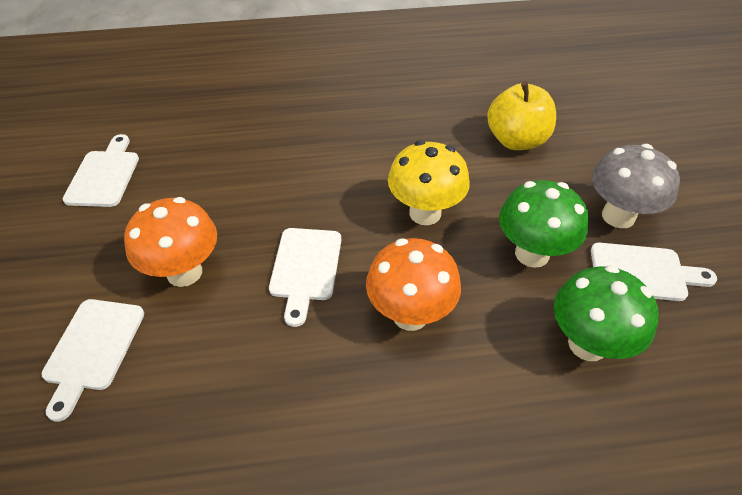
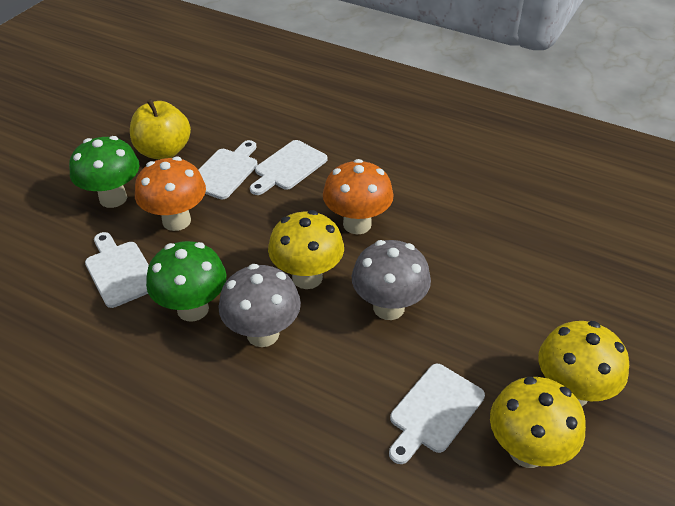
grey mushroom: 1 -> 2
yellow mushroom: 1 -> 3

